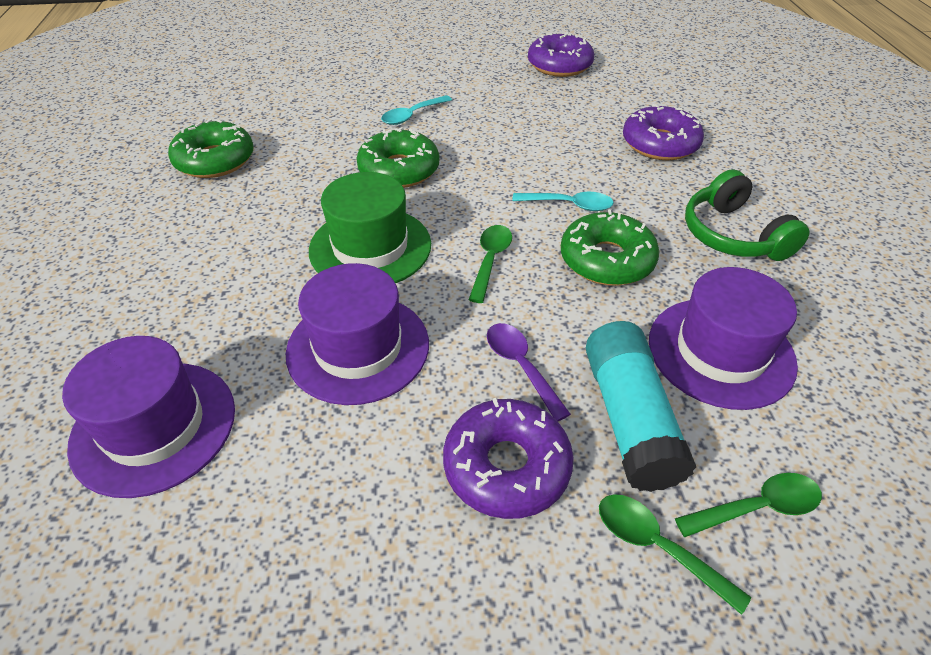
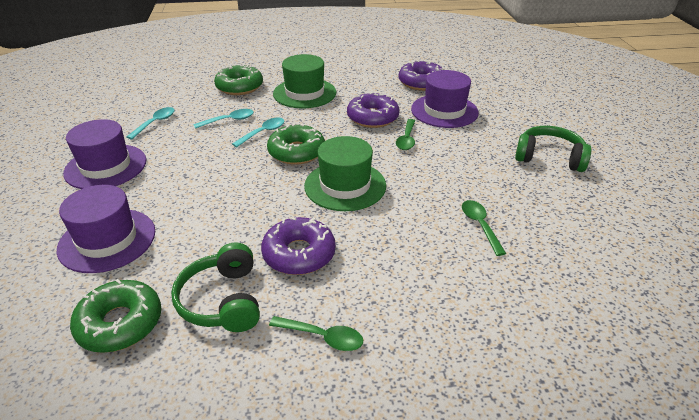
green hat: 1 -> 2
green headphones: 1 -> 2
purple spoon: 1 -> 0
turquoise glue stick: 1 -> 0
turquoise spoon: 2 -> 3

